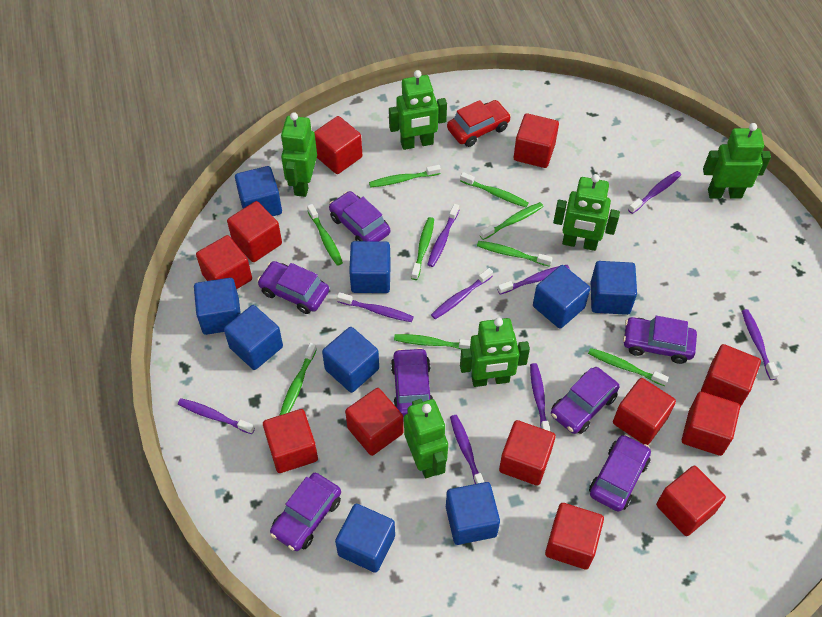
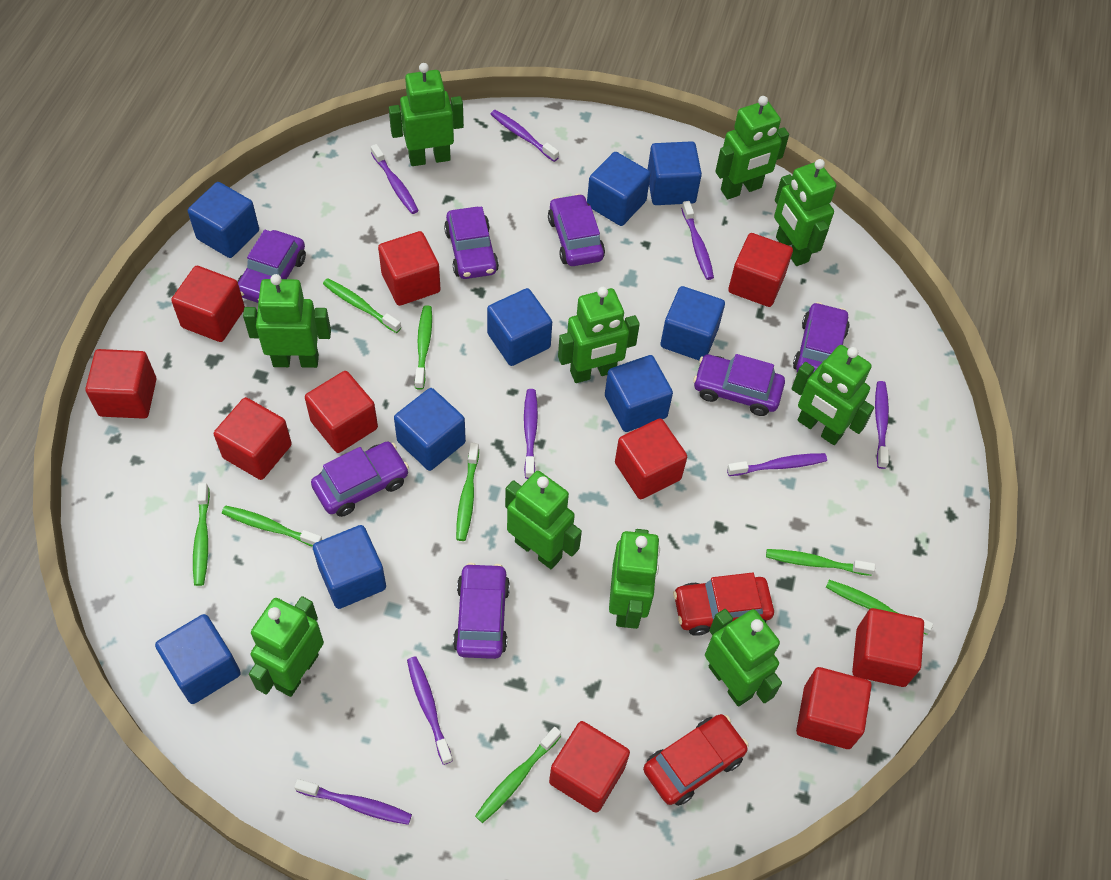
green robot: 6 -> 10
green toothbrush: 9 -> 8
purple toothbrush: 9 -> 8
red car: 1 -> 2
red cube: 12 -> 10

